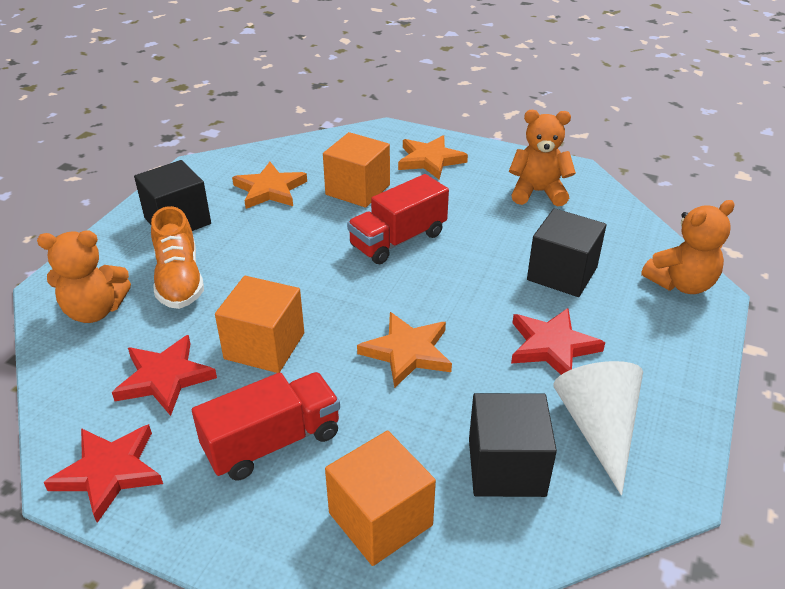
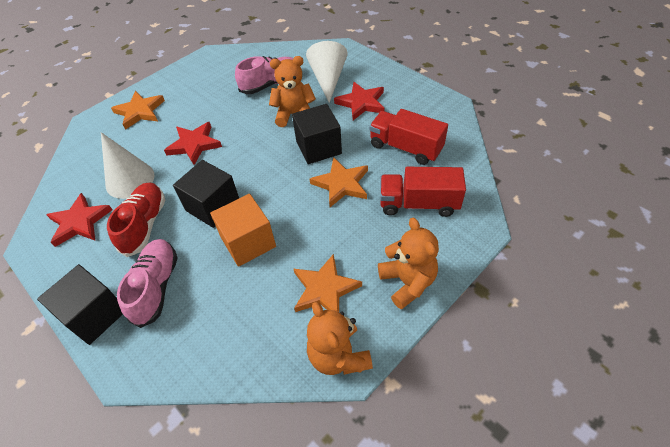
orange cube: 3 -> 1
orange shoe: 1 -> 0
pink shoe: 0 -> 2
red shoe: 0 -> 1
white cone: 1 -> 2

